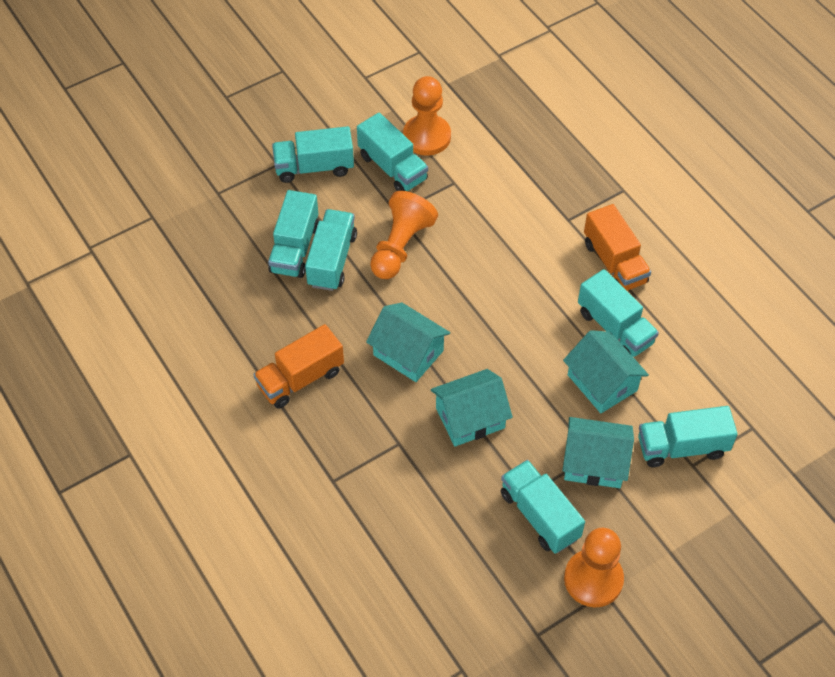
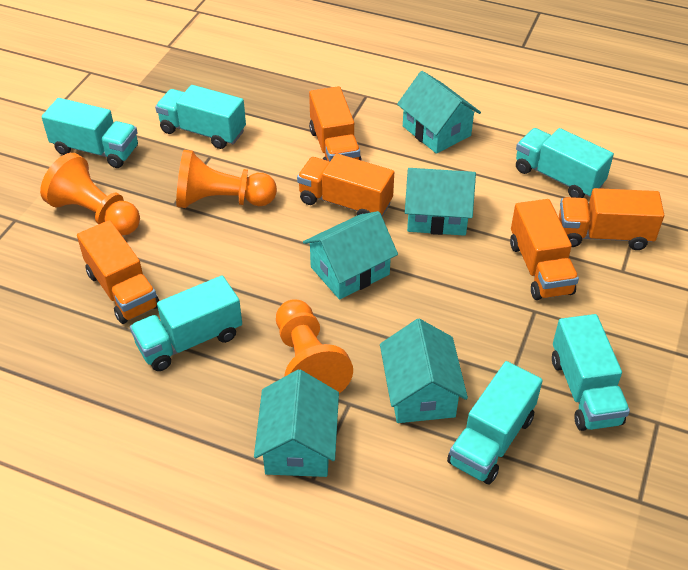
orange truck: 2 -> 5
turquoise house: 4 -> 5
turquoise truck: 7 -> 6

